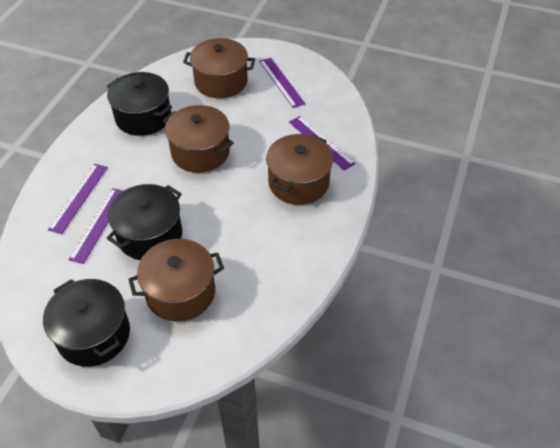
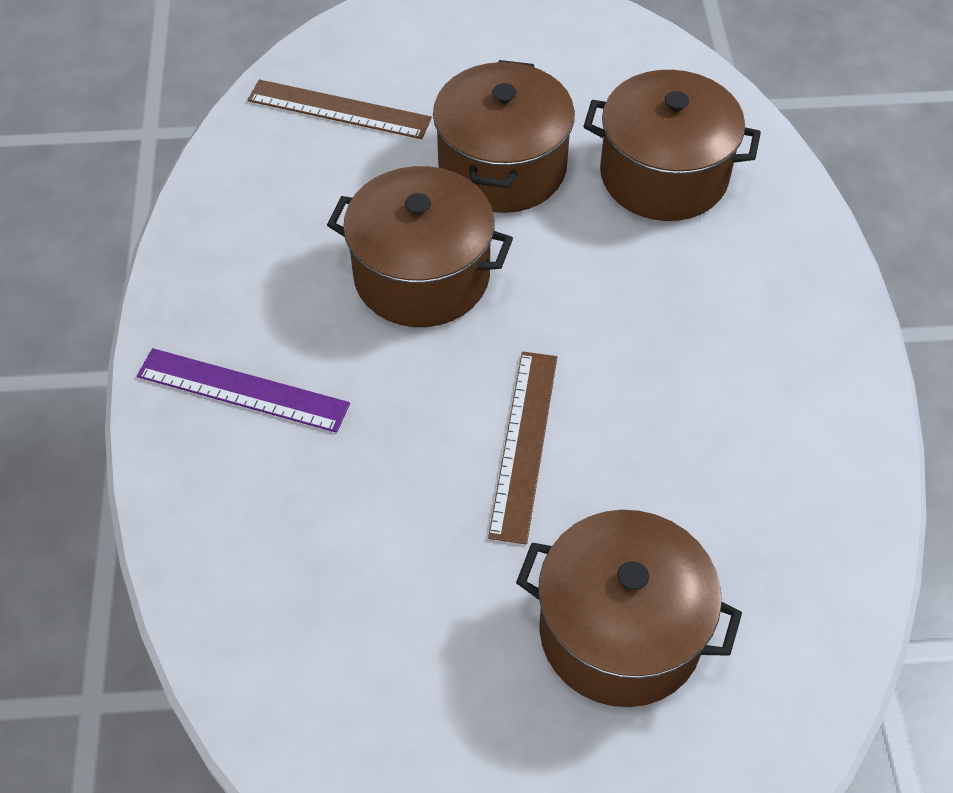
black pot: 3 -> 0
brown ruler: 0 -> 2
purple ruler: 4 -> 1

